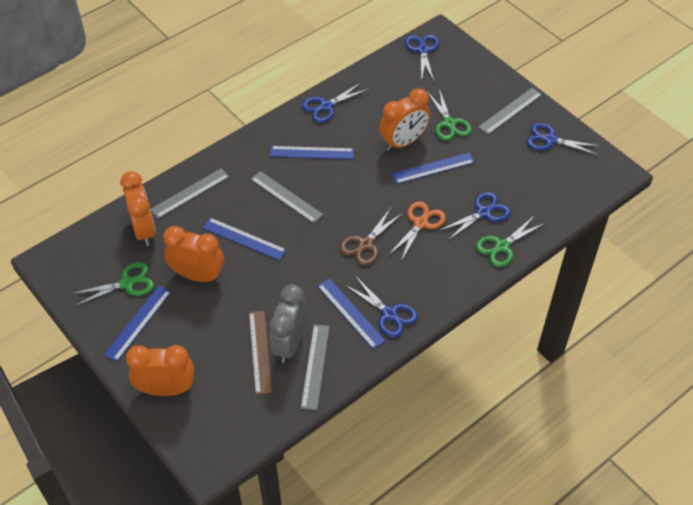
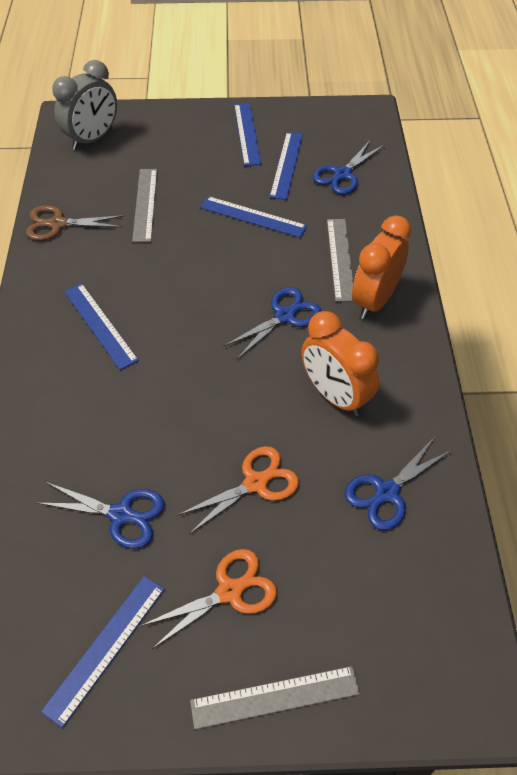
blue scissors: 5 -> 4
brown ruler: 1 -> 0
green scissors: 3 -> 0
grey ruler: 4 -> 3
orange clock: 4 -> 2
orange scissors: 1 -> 2

